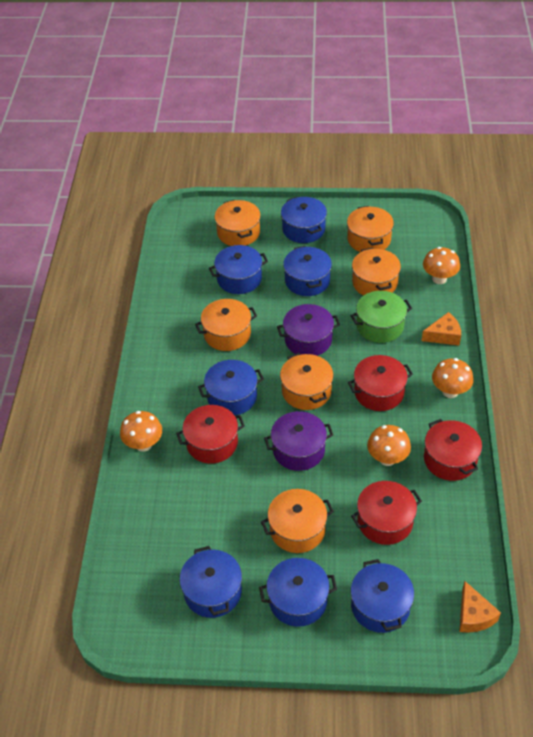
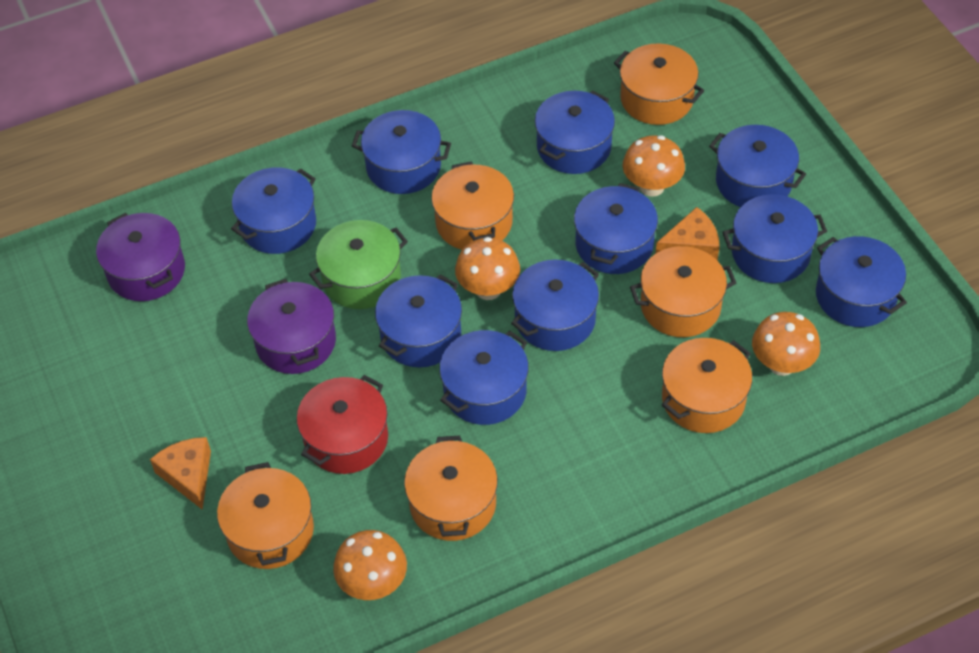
blue pot: 7 -> 10
red pot: 4 -> 1

